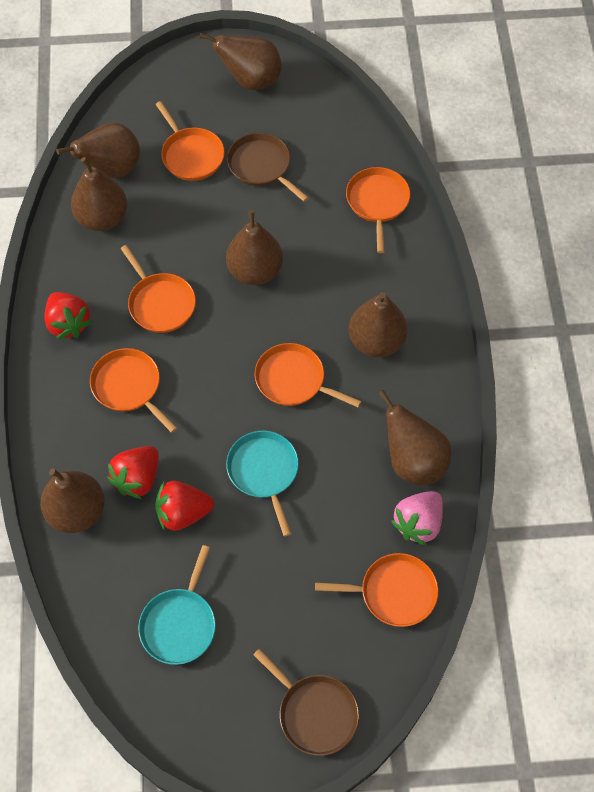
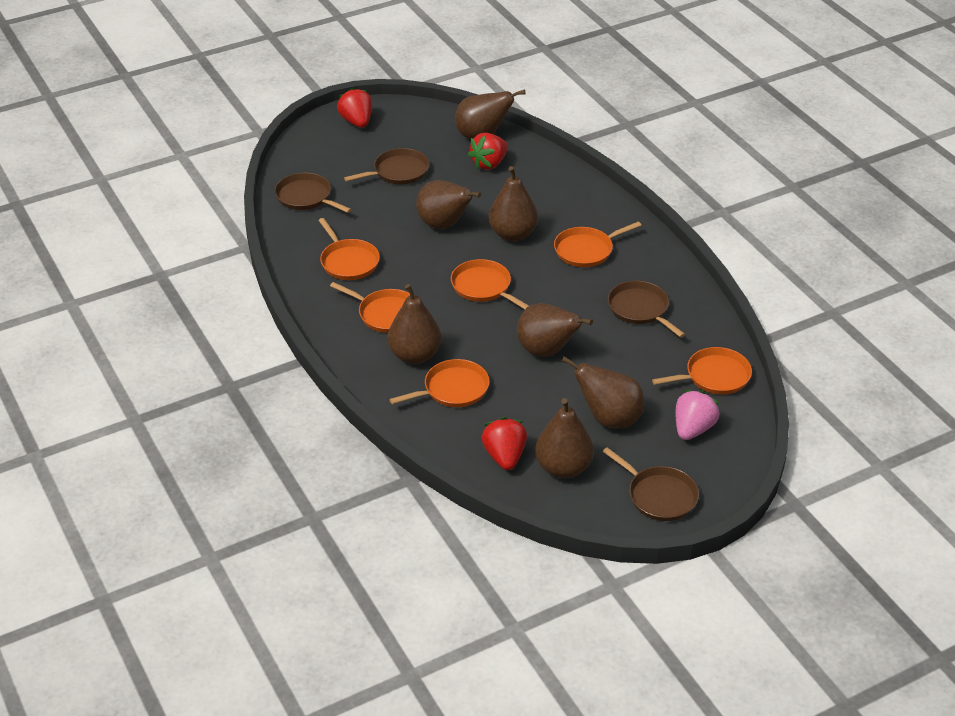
brown pan: 2 -> 4
turquoise pan: 2 -> 0

